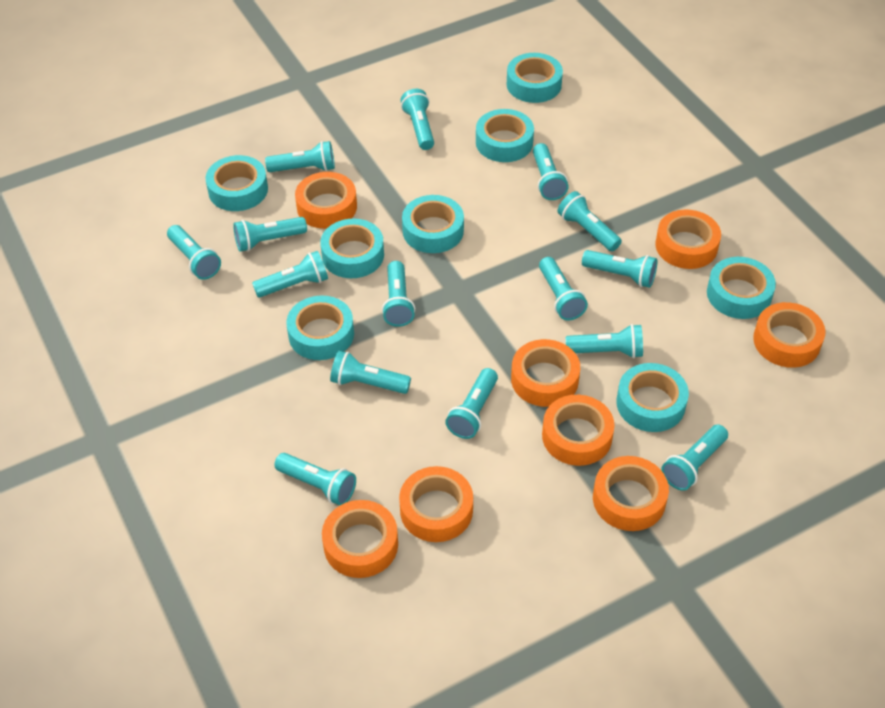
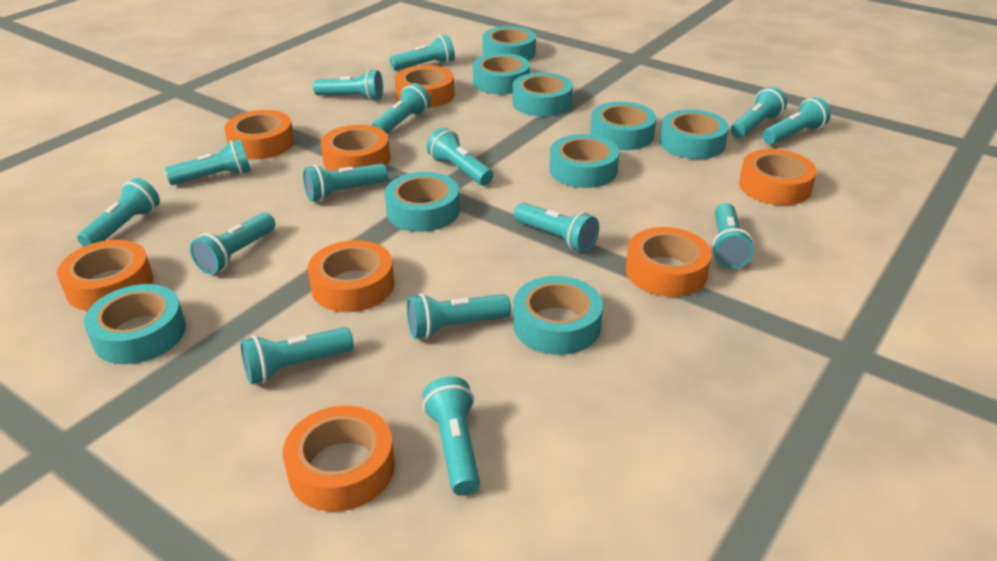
turquoise tape: 8 -> 9

